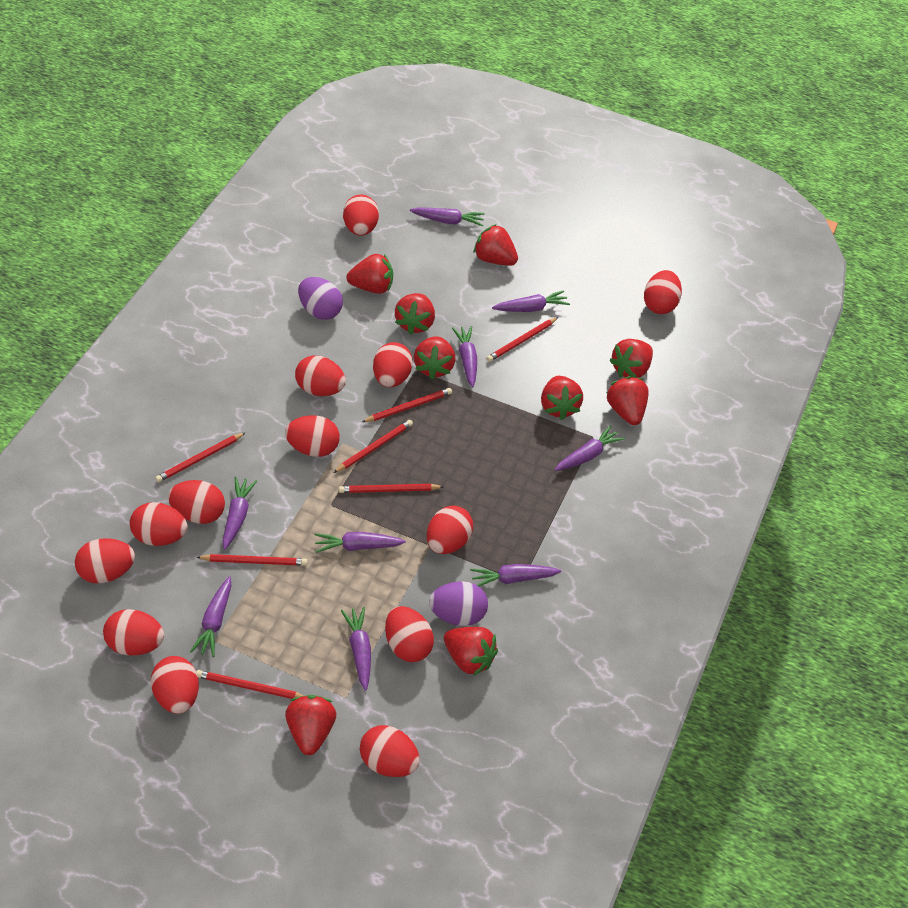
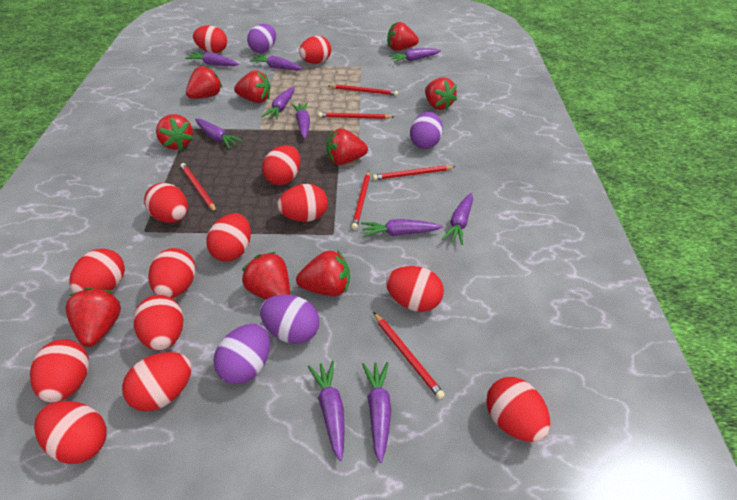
purple carrot: 9 -> 10
purple egg: 2 -> 4
red egg: 13 -> 14
red pencil: 7 -> 6

